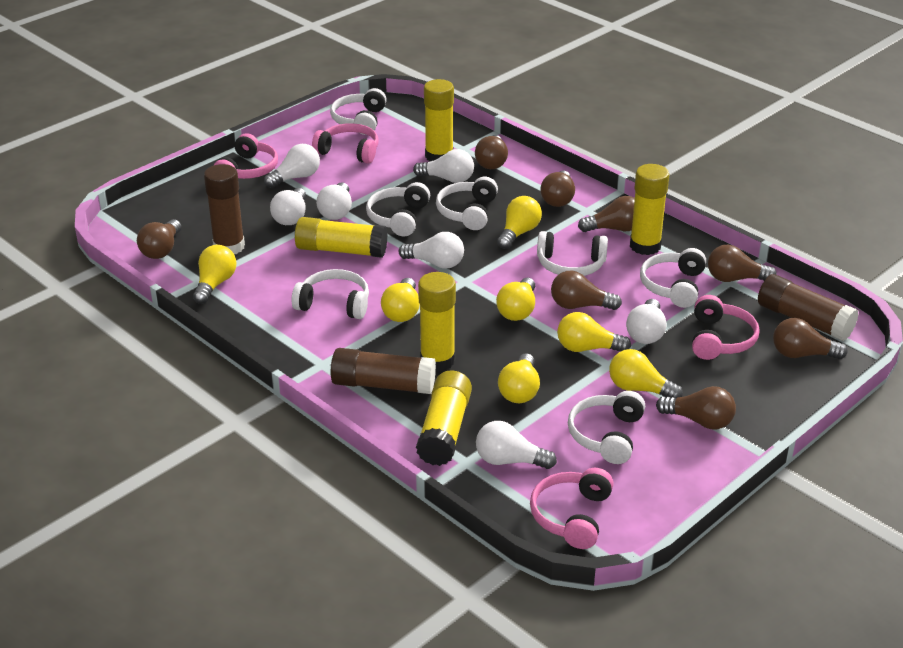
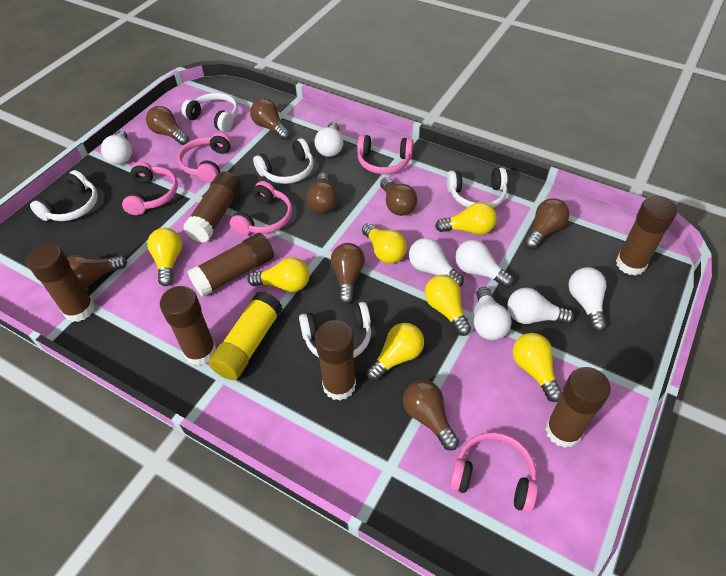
brown glue stick: 3 -> 7
pink headphones: 4 -> 5
white headphones: 7 -> 5
yellow glue stick: 5 -> 1

